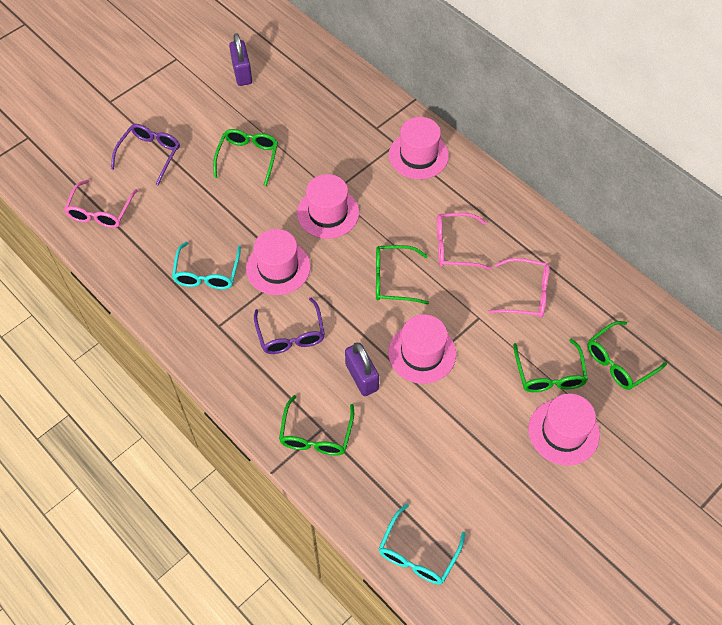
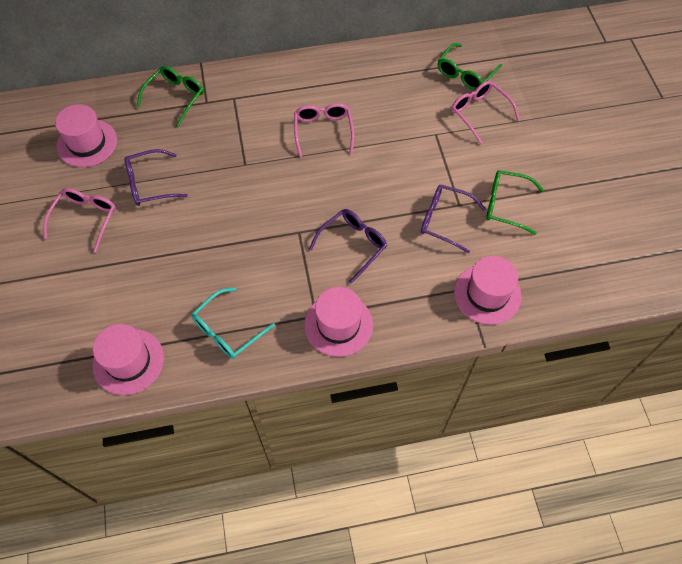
green glasses: 5 -> 3
pink hat: 5 -> 4
purple glasses: 2 -> 3
purple padlock: 2 -> 0
turquoise glasses: 2 -> 1

